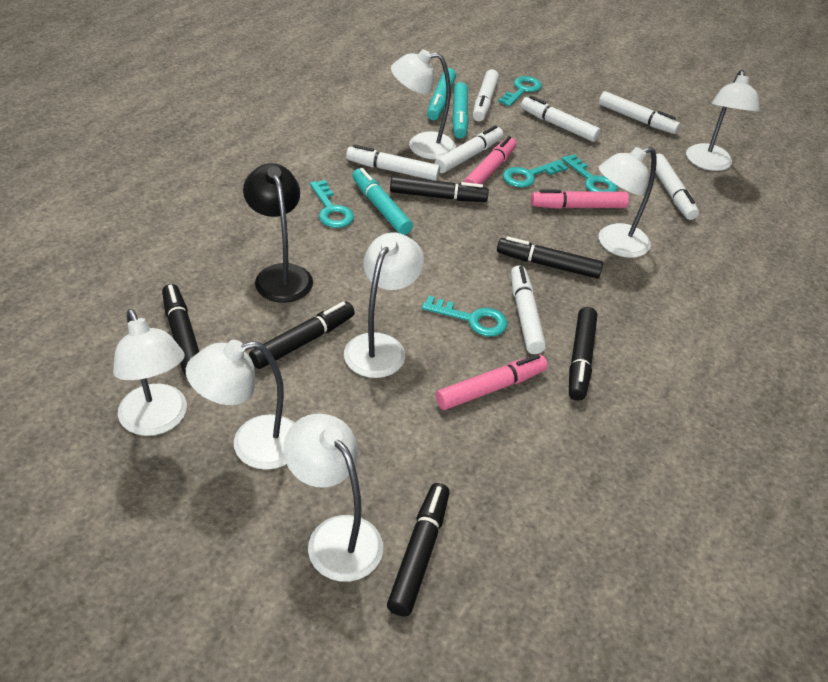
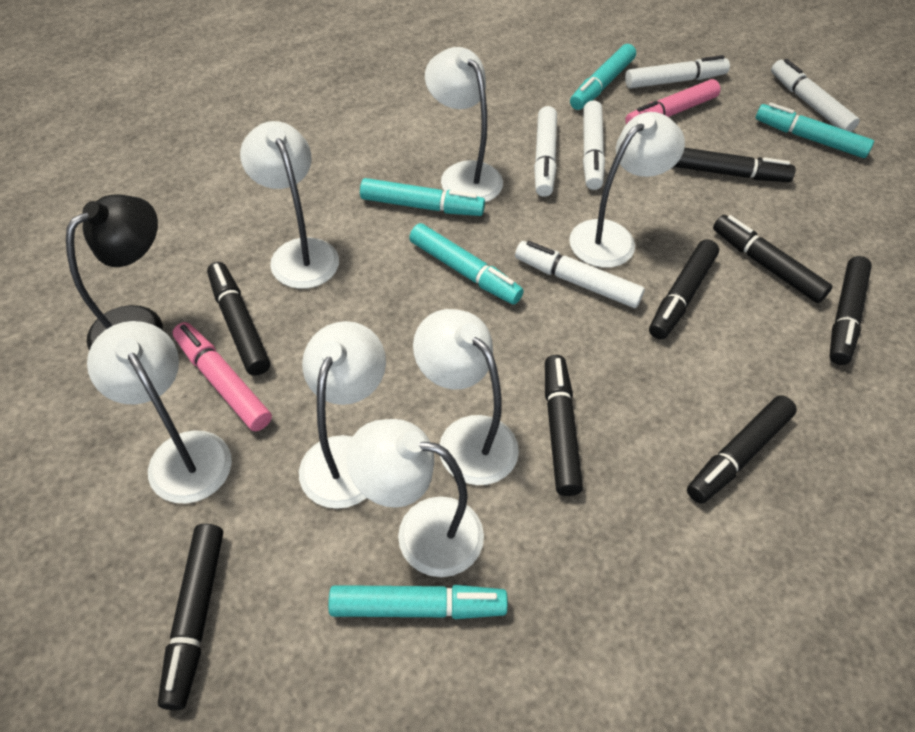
black marker: 6 -> 8
pink marker: 3 -> 2
turquoise key: 5 -> 0
turquoise marker: 3 -> 5
white marker: 7 -> 5

